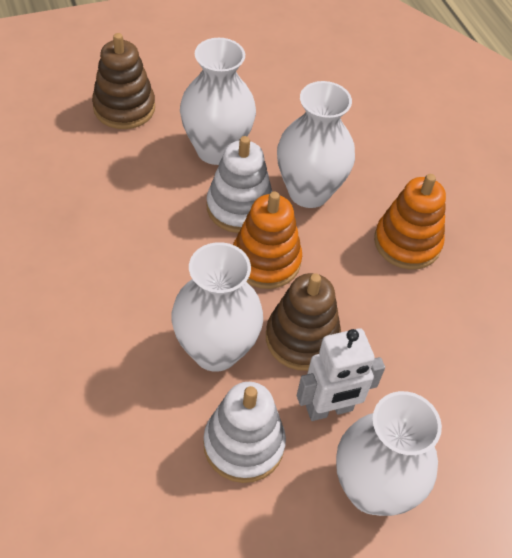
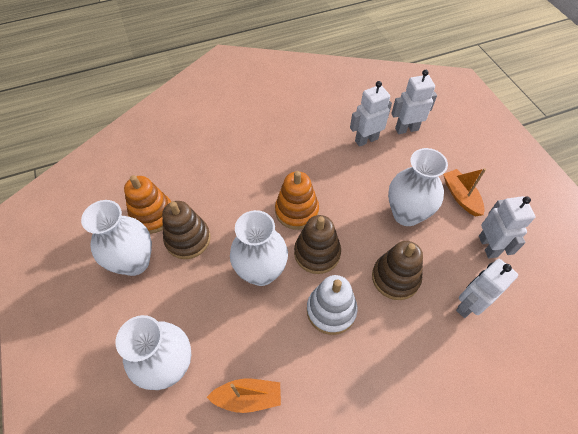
brown stacking toy: 2 -> 3
orange boat: 0 -> 2
white robot: 1 -> 4
white stacking toy: 2 -> 1

